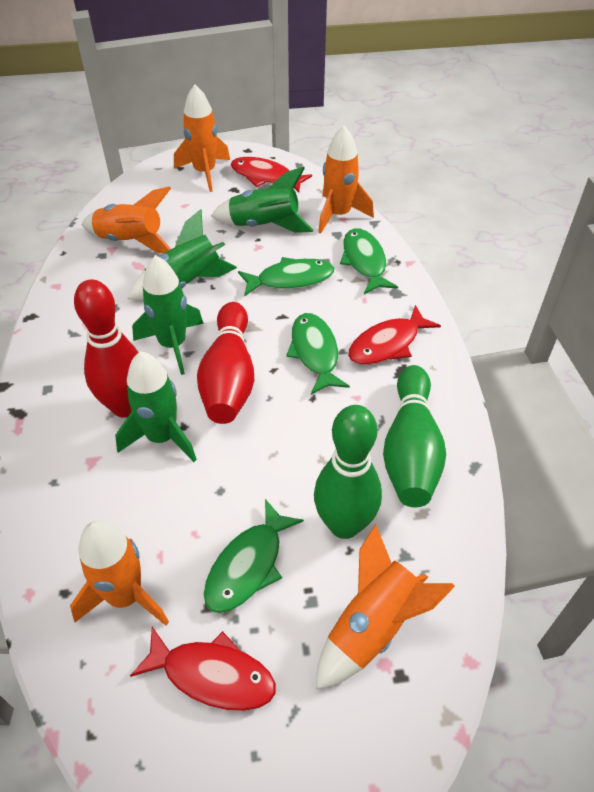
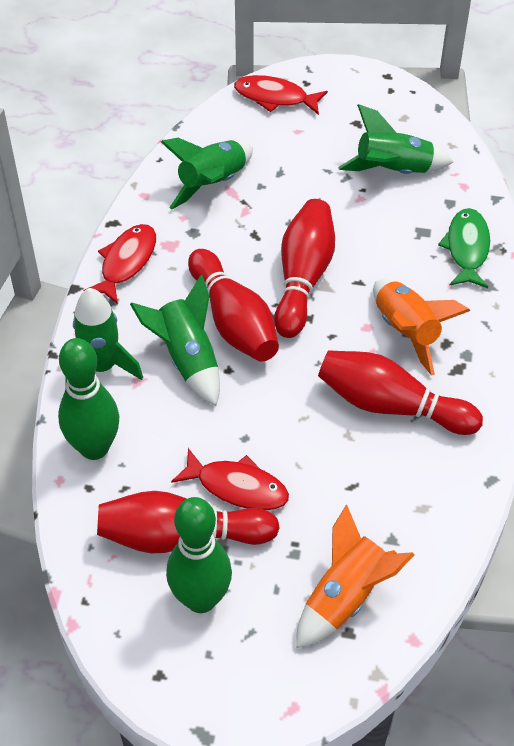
green fish: 4 -> 1
orange rocket: 5 -> 2
red bowling pin: 2 -> 4

